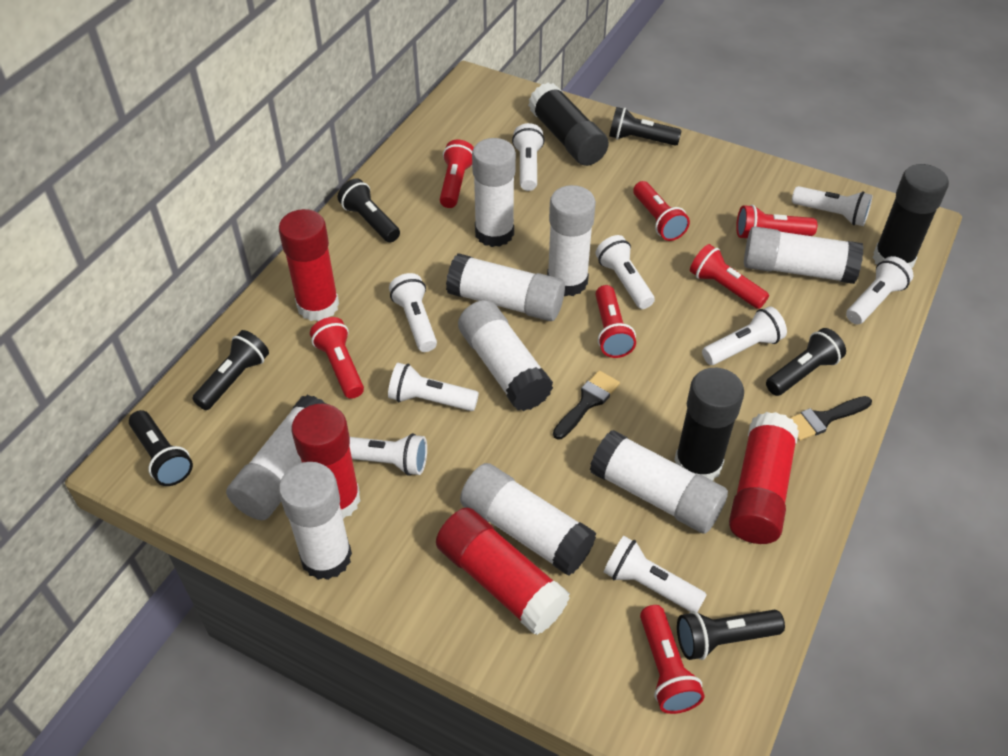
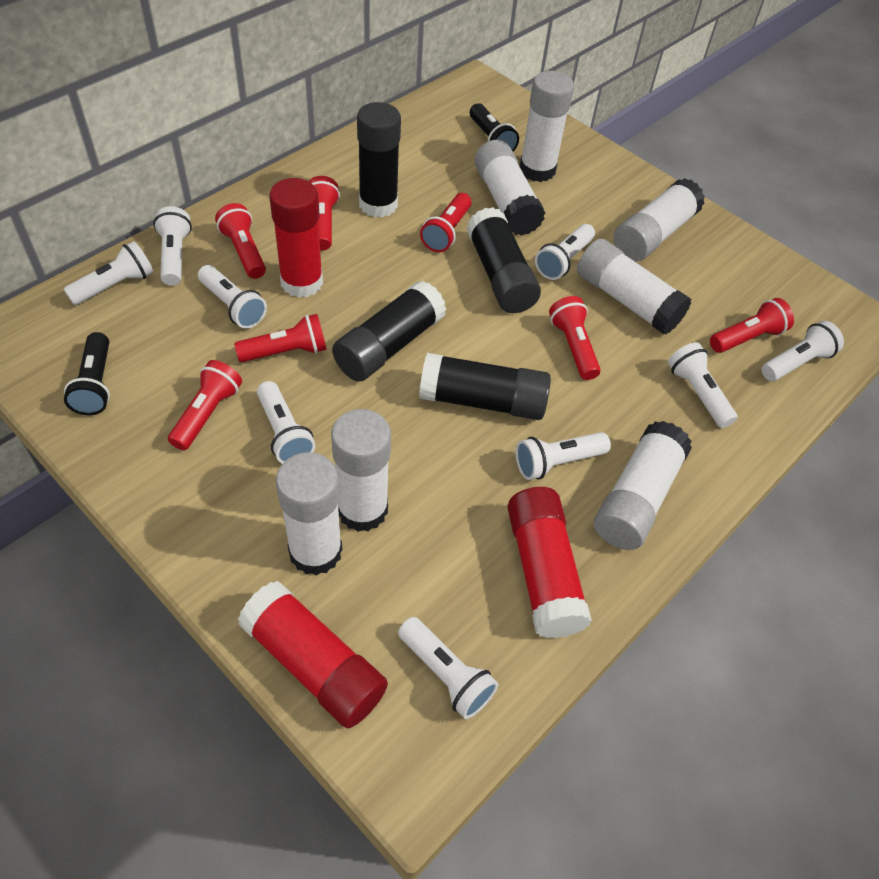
black brush: 2 -> 0
black flashlight: 6 -> 2
black glue stick: 3 -> 4
red glue stick: 4 -> 3
white glue stick: 9 -> 7

